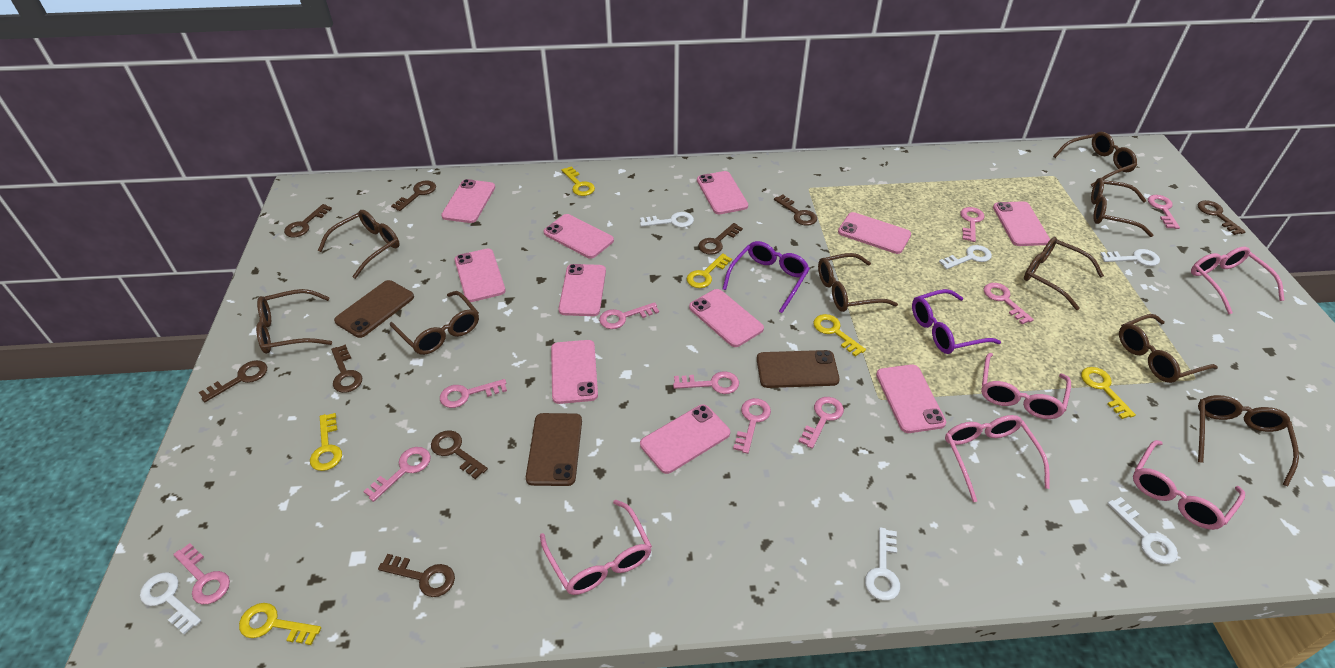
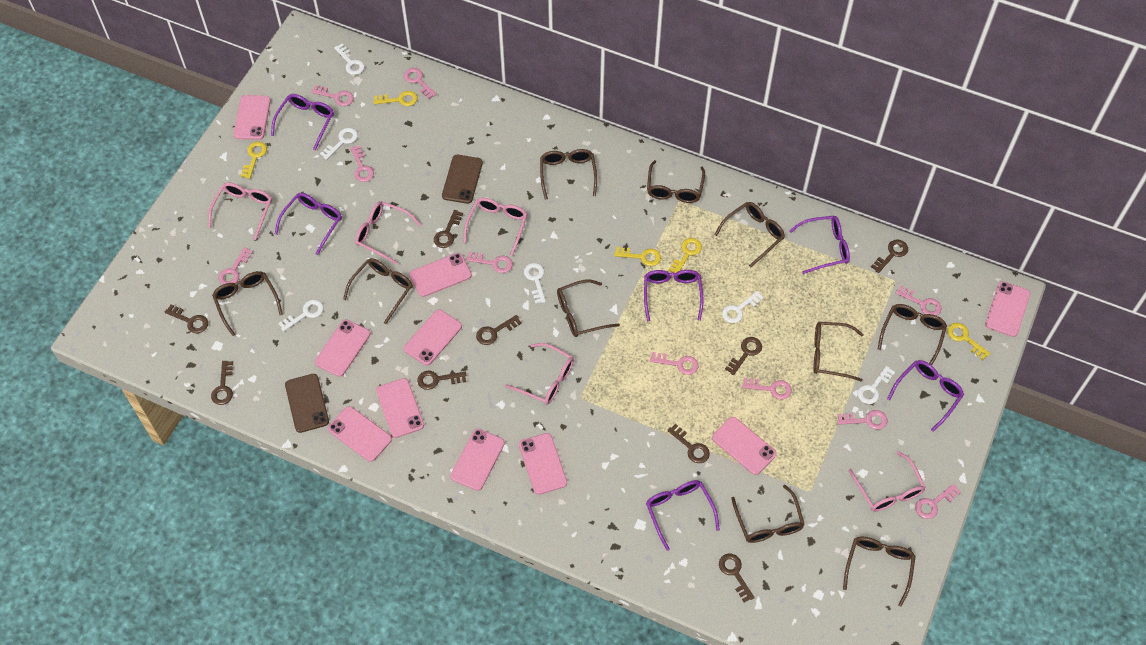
brown glasses: 9 -> 10
brown phone: 3 -> 2
pink phone: 11 -> 10
purple glasses: 2 -> 6
yellow key: 6 -> 5

